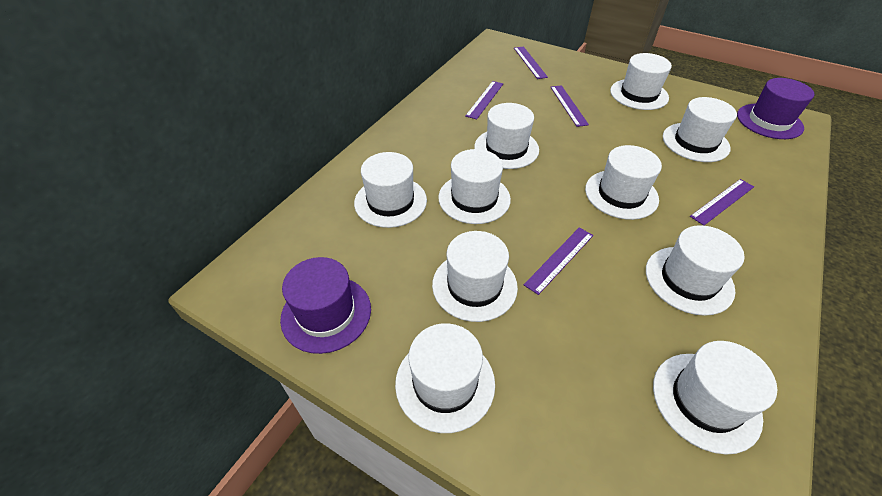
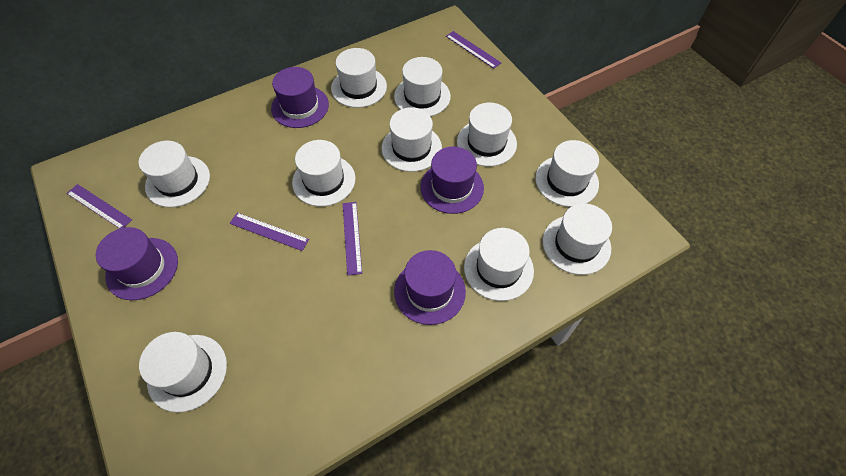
purple hat: 2 -> 4
purple ruler: 5 -> 4

